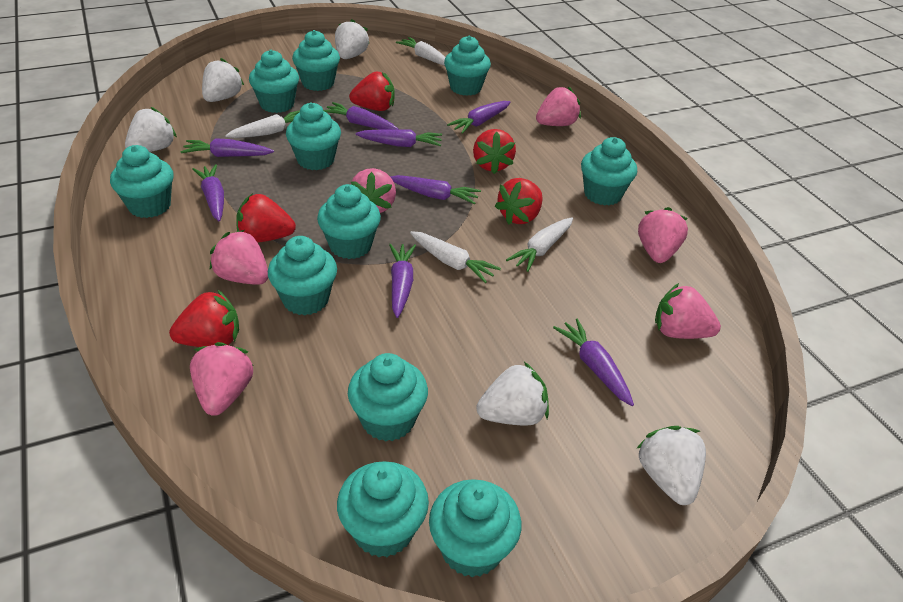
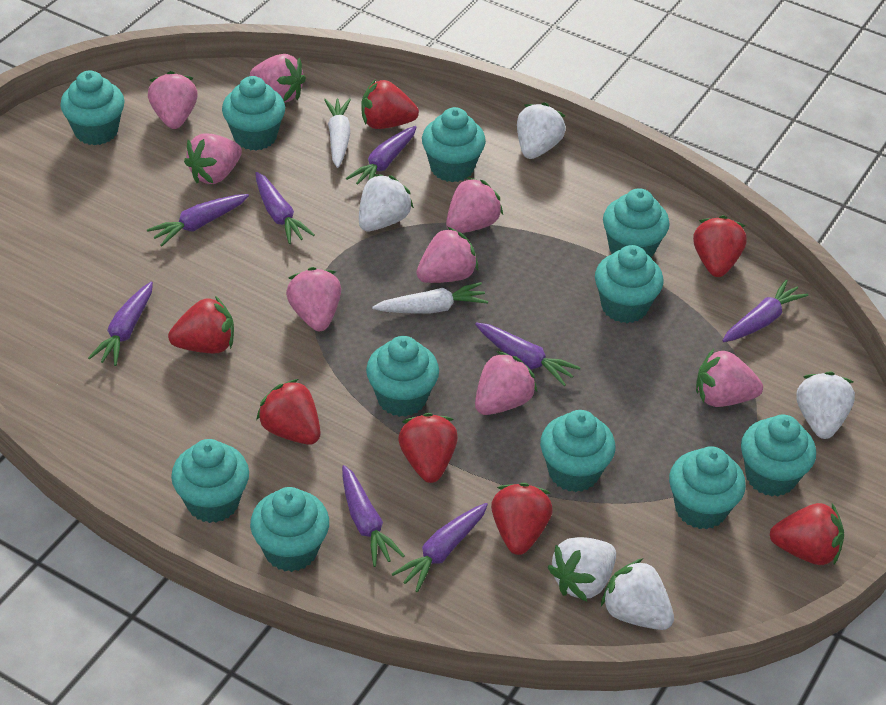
pink strawberry: 6 -> 8
red strawberry: 5 -> 7
white carrot: 4 -> 2

